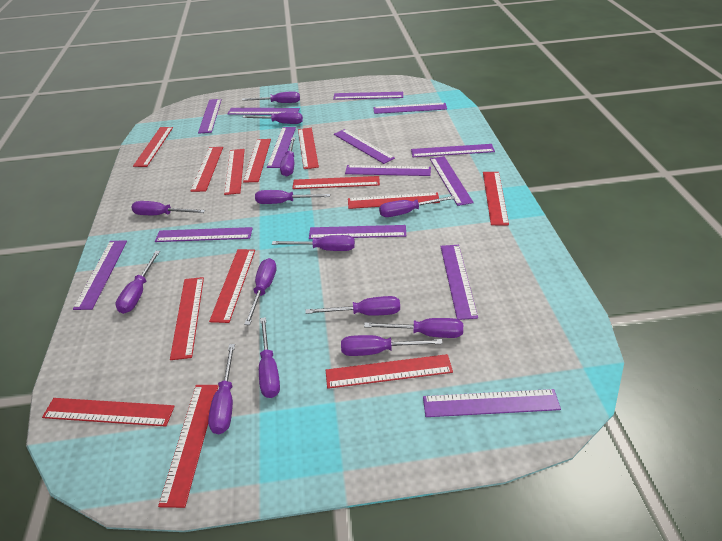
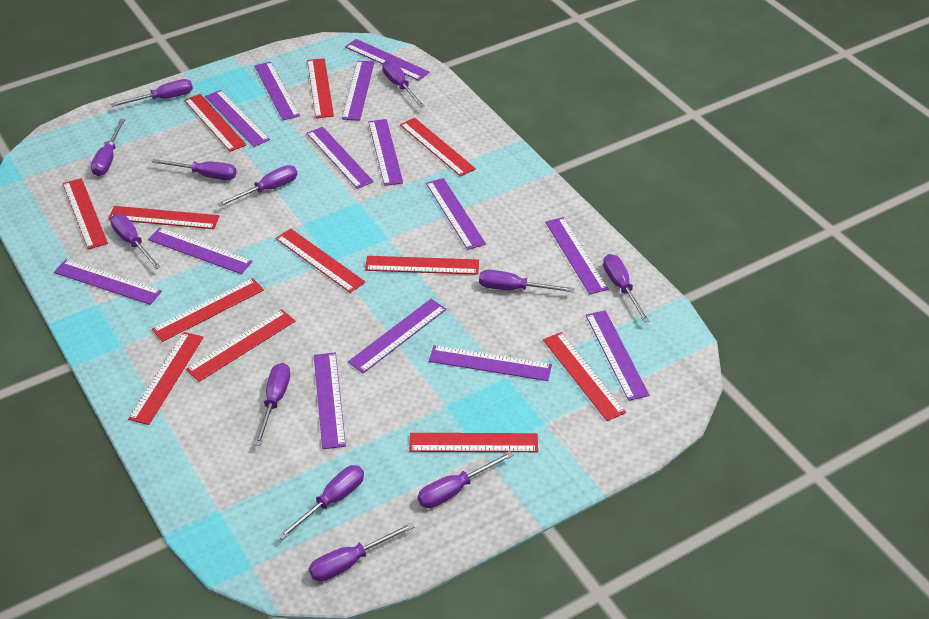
purple screwdriver: 14 -> 12
red ruler: 13 -> 12

